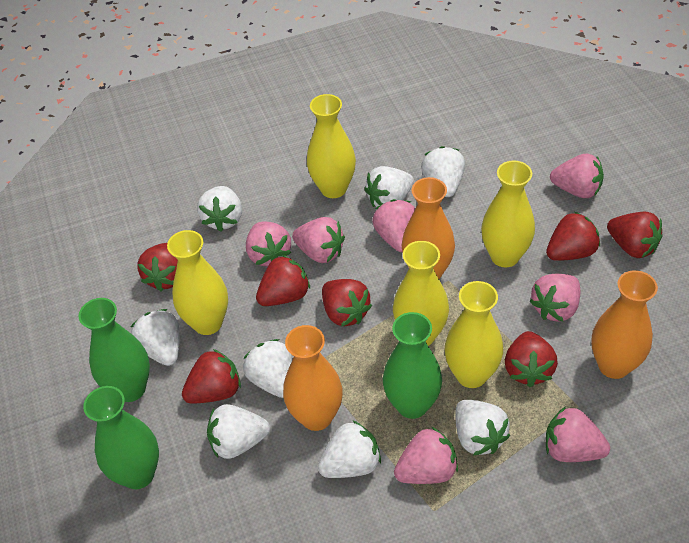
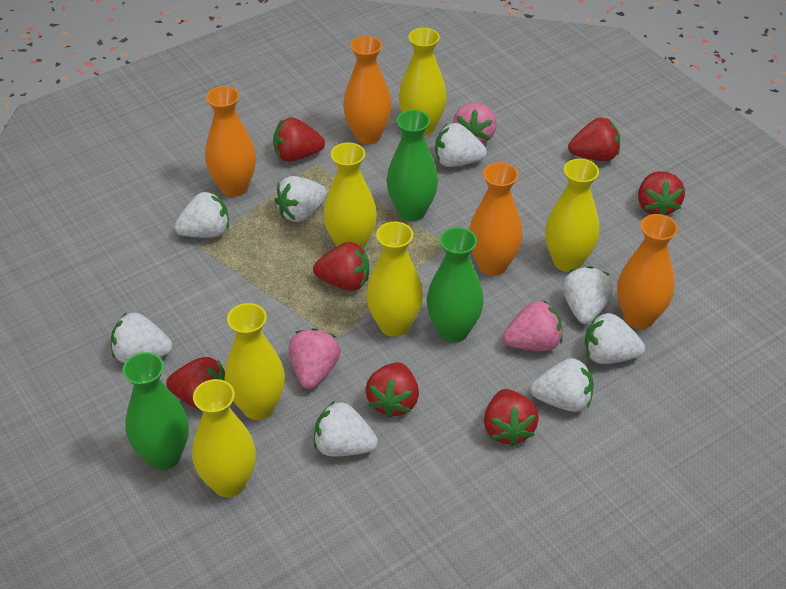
orange vase: 3 -> 4
pink strawberry: 7 -> 3
yellow vase: 5 -> 6

